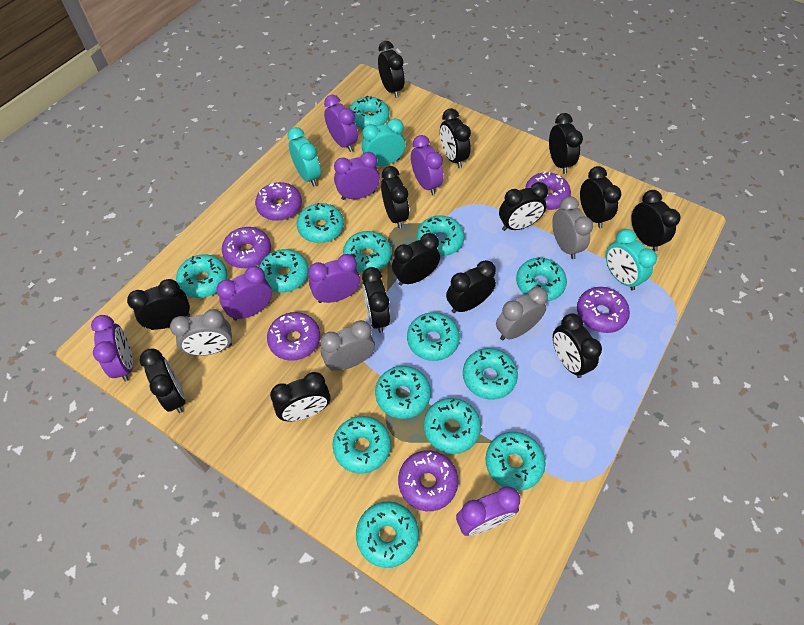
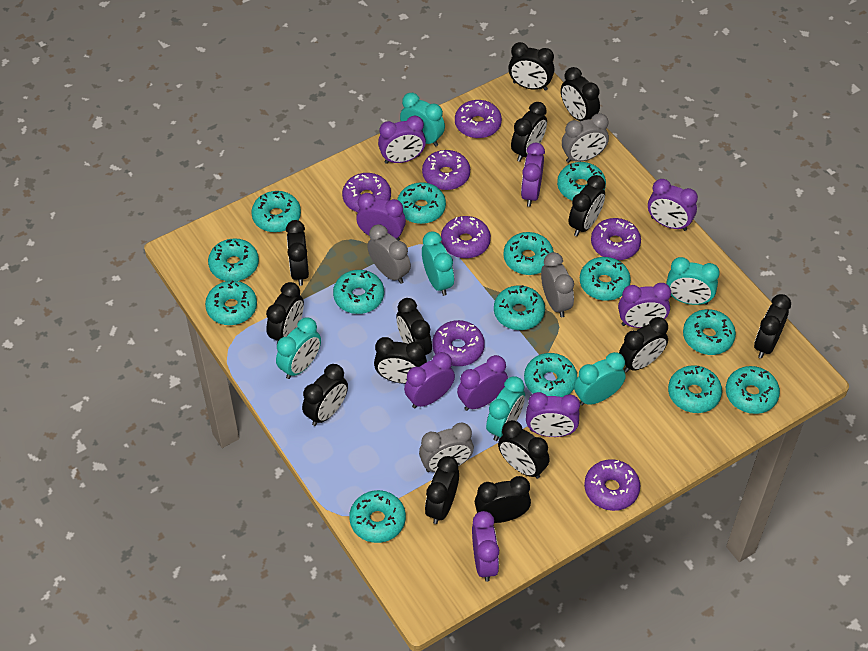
purple clock: 7 -> 9
purple donut: 6 -> 7
turquoise clock: 3 -> 6

